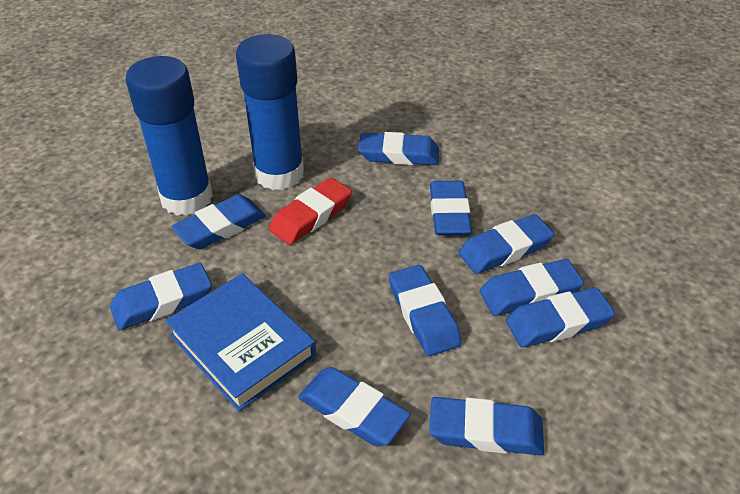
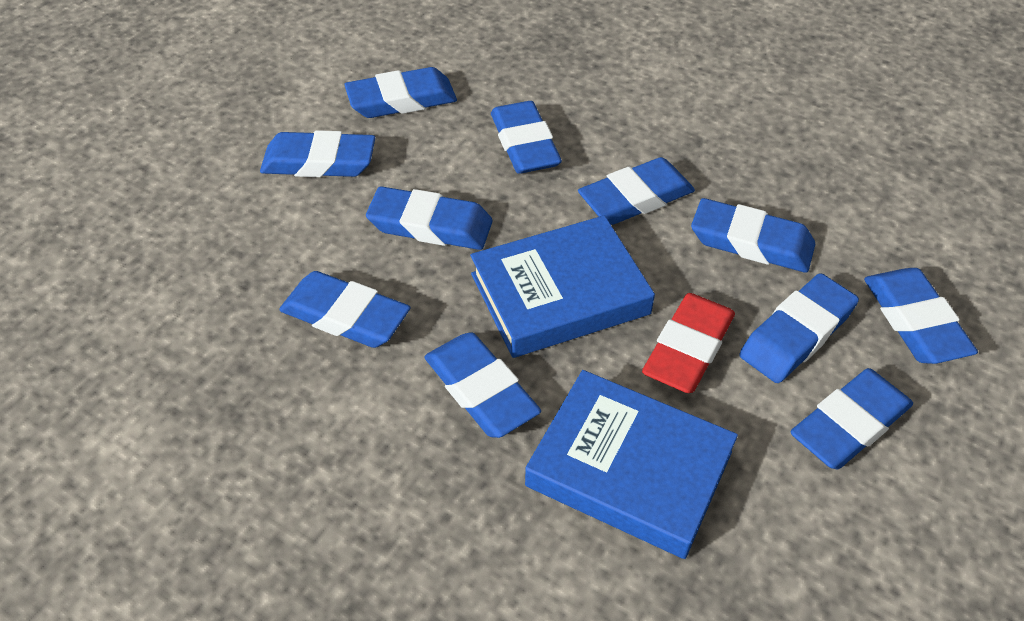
blue book: 1 -> 2
blue eraser: 10 -> 11
blue glue stick: 2 -> 0

